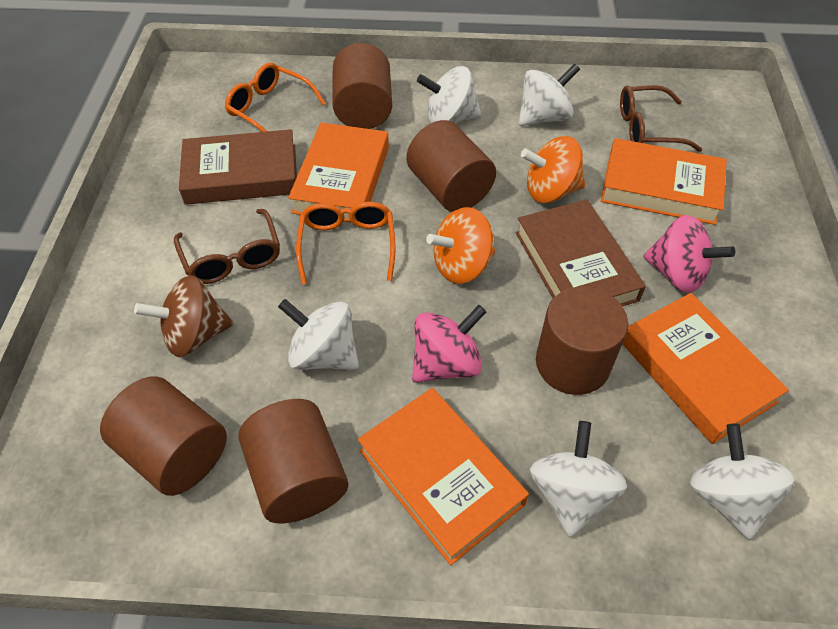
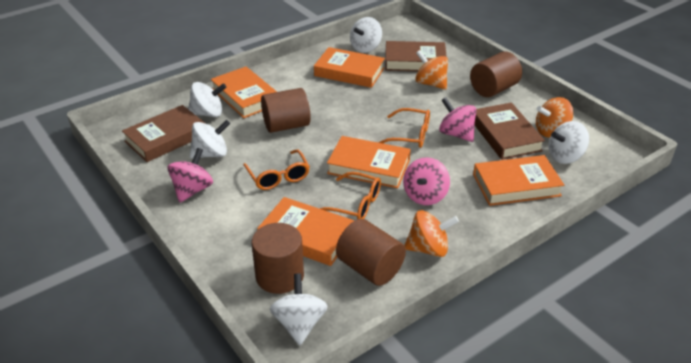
brown book: 2 -> 3
brown cylinder: 5 -> 4
brown glasses: 2 -> 0
brown spinning top: 1 -> 0
orange book: 4 -> 5
orange glasses: 2 -> 3
orange spinning top: 2 -> 3
pink spinning top: 2 -> 3

